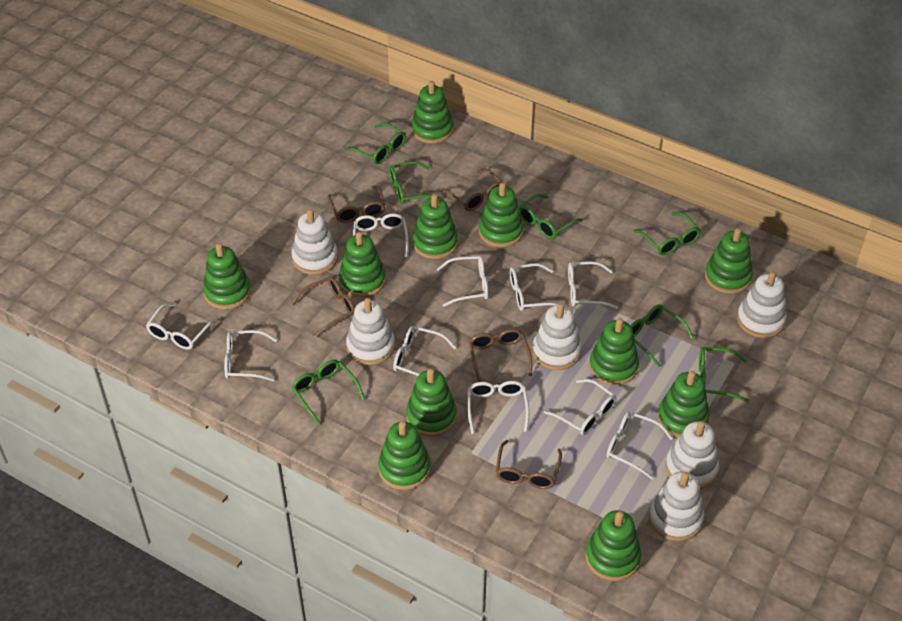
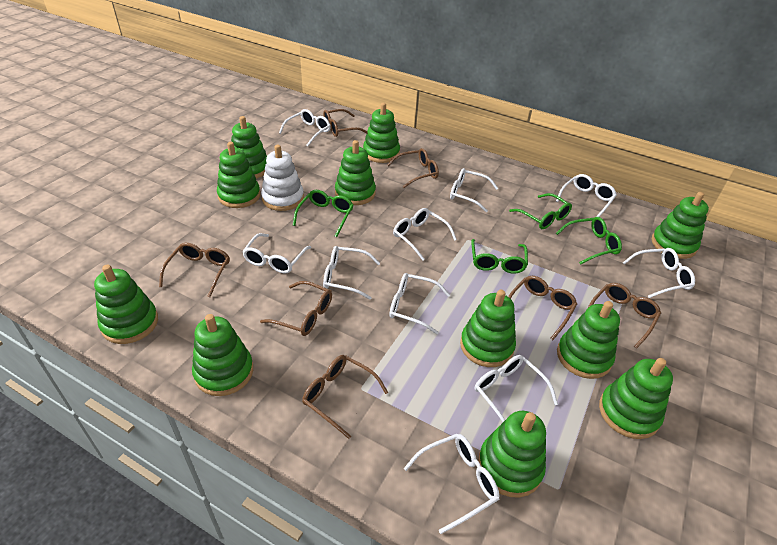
brown glasses: 5 -> 7
green glasses: 7 -> 4
white stacking toy: 6 -> 1

